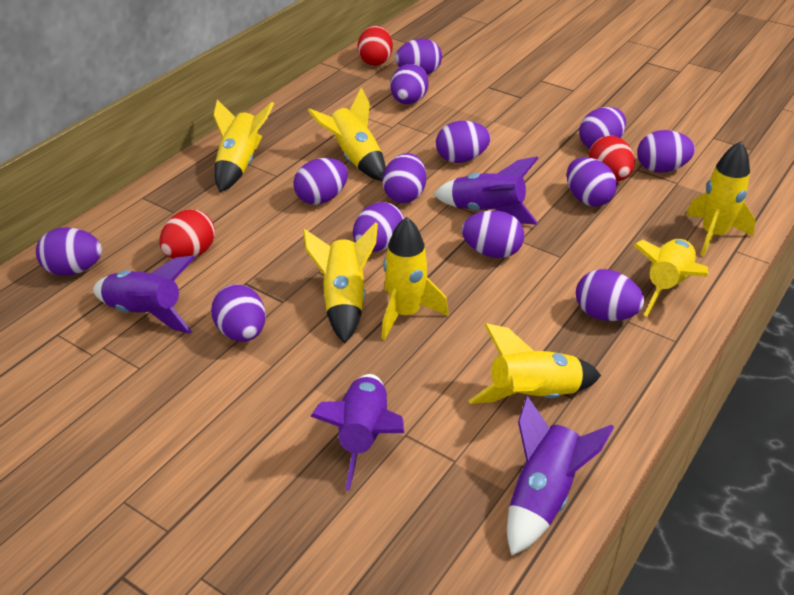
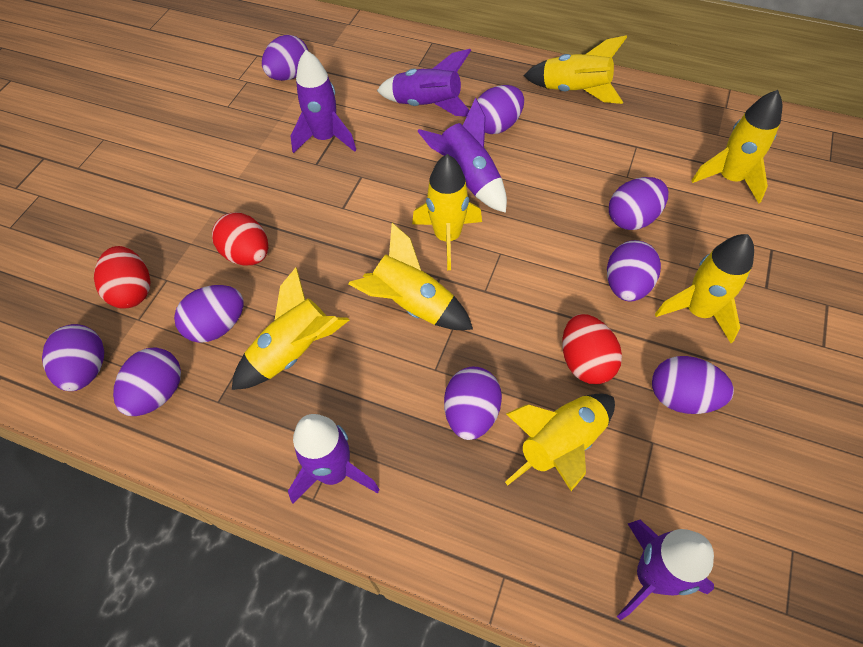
purple egg: 13 -> 9
purple rocket: 4 -> 5

